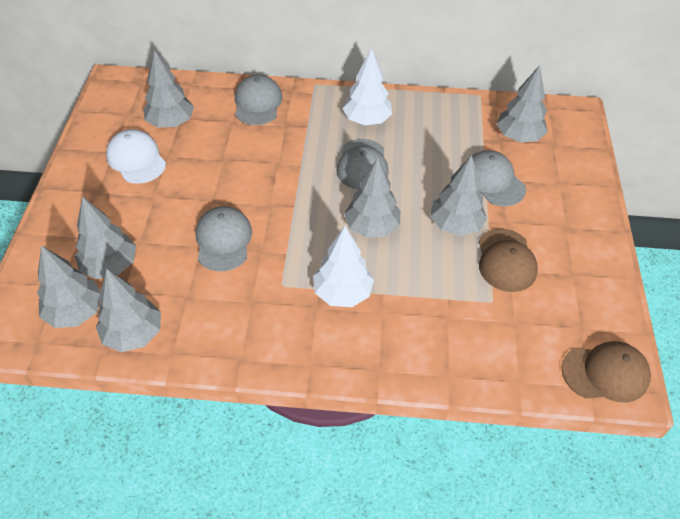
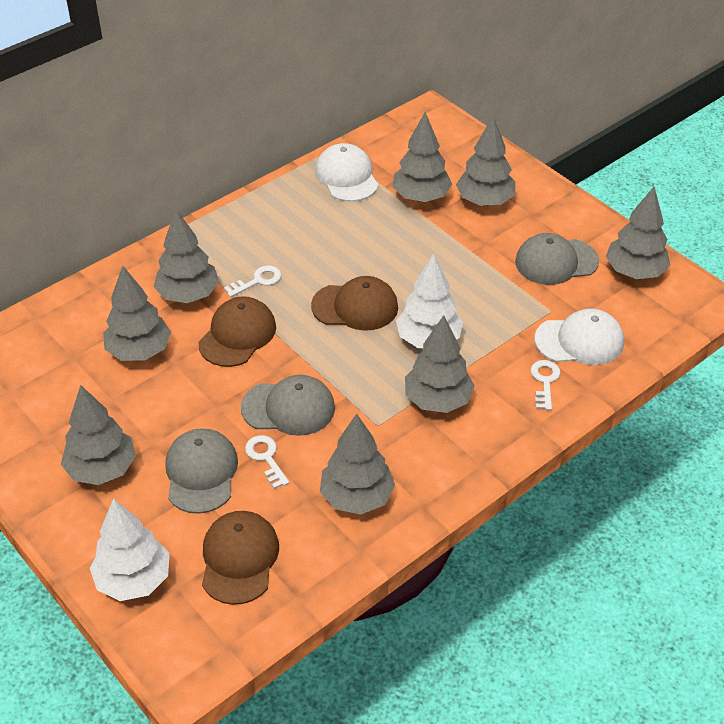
brown cap: 2 -> 3
grey cap: 4 -> 3
grey tree: 7 -> 8
white cap: 1 -> 2
white key: 0 -> 3

